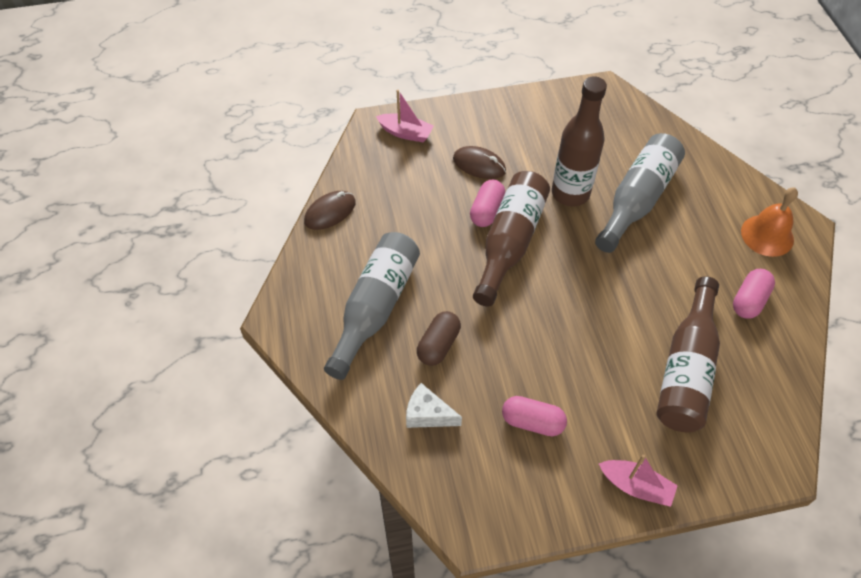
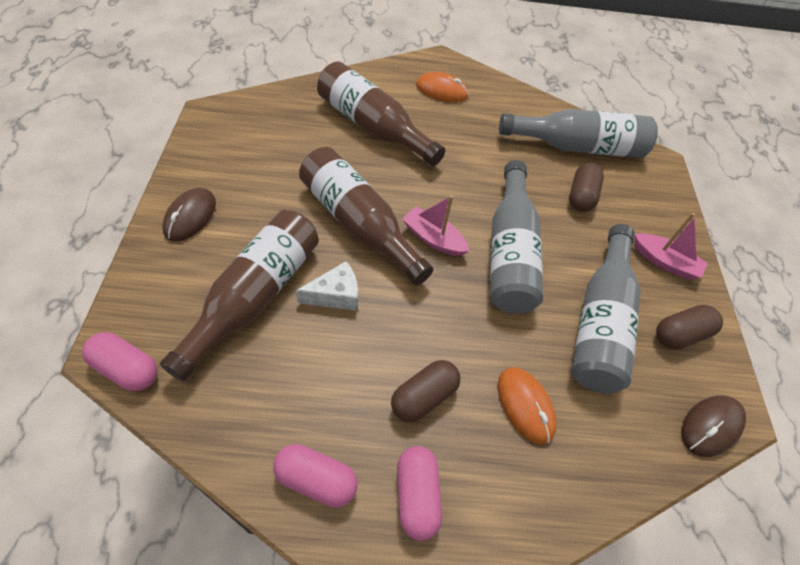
brown capsule: 1 -> 3
grey bottle: 2 -> 3
orange bell: 1 -> 0
orange mouse: 0 -> 2

